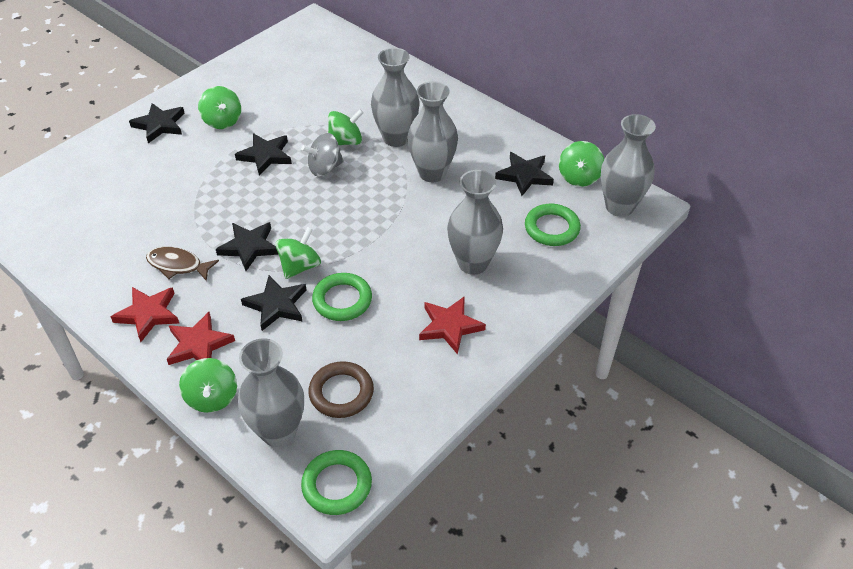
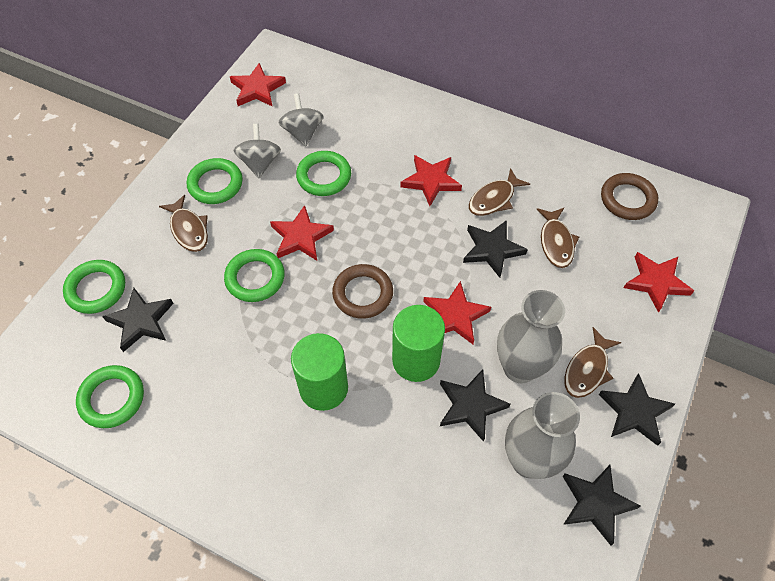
brown fish: 1 -> 4
brown ring: 1 -> 2
green cylinder: 0 -> 2
green ring: 3 -> 5
green spinning top: 5 -> 0
grey spinning top: 1 -> 2
grey vase: 5 -> 2
red star: 3 -> 5

